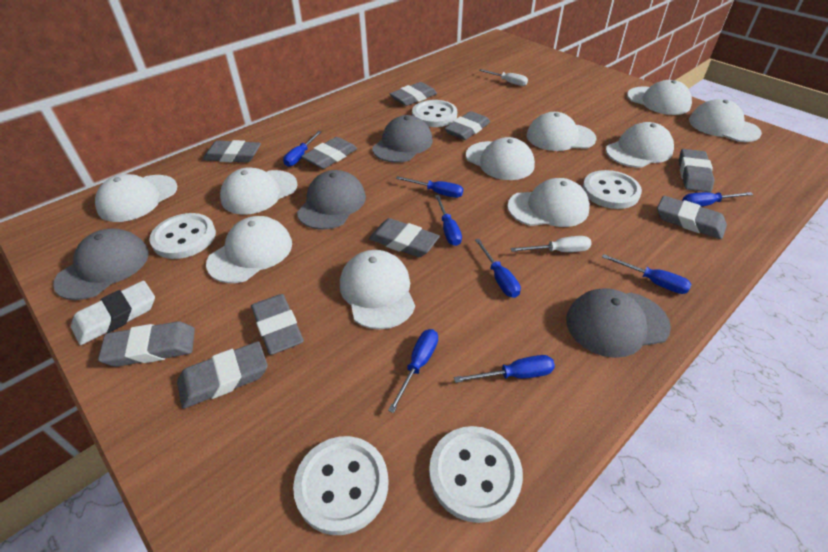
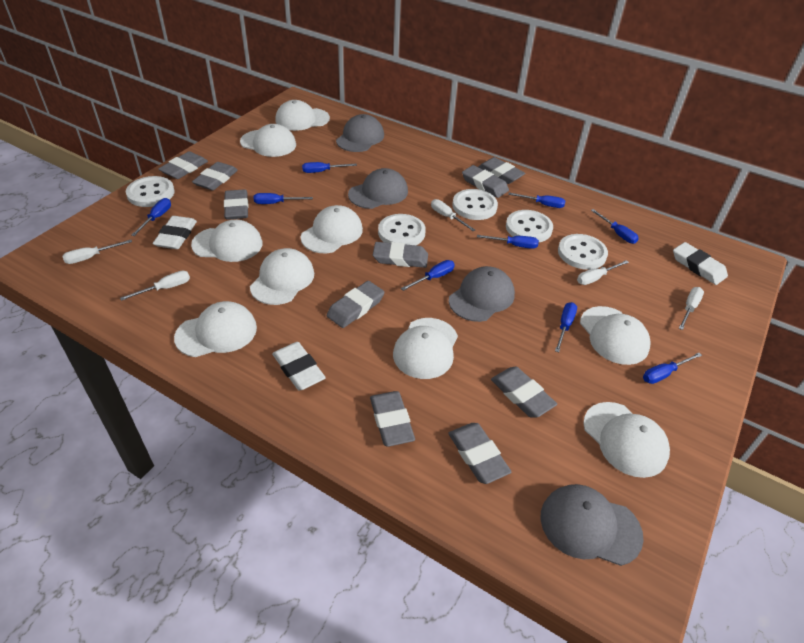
blue screwdriver: 8 -> 9
white cap: 10 -> 9
white eraser: 1 -> 3
white screwdriver: 2 -> 5

